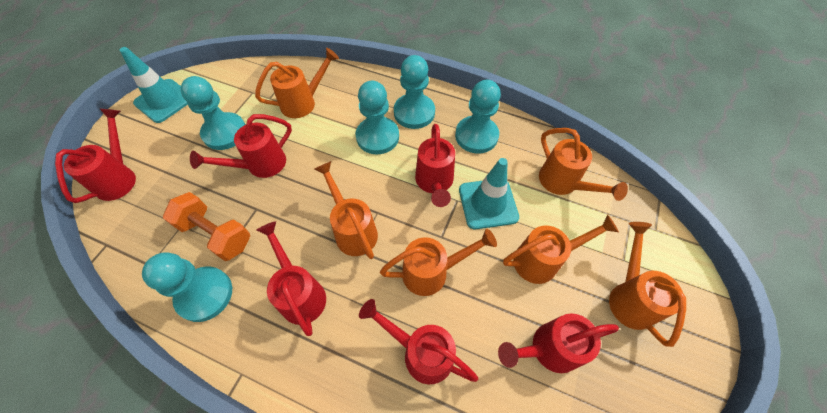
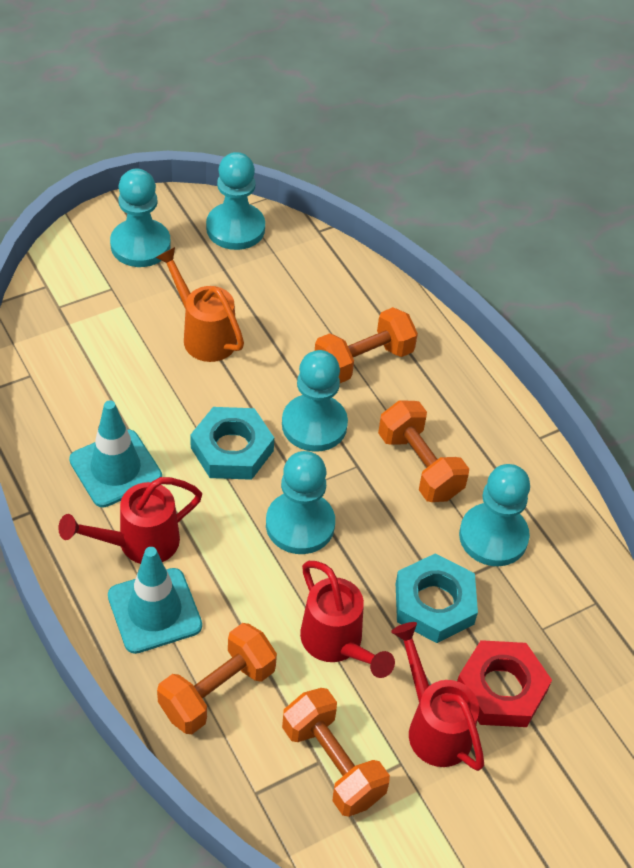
orange dumbbell: 1 -> 4
orange watering can: 6 -> 1
red nut: 0 -> 1
red watering can: 6 -> 3
turquoise nut: 0 -> 2

